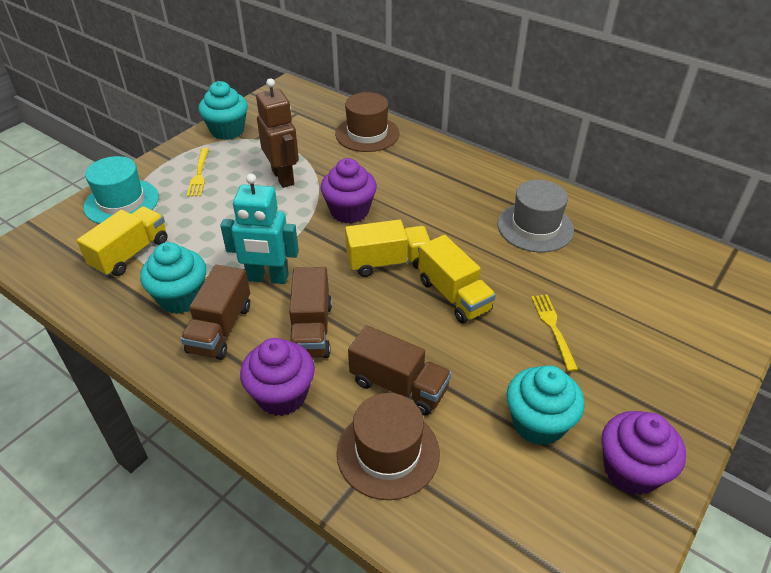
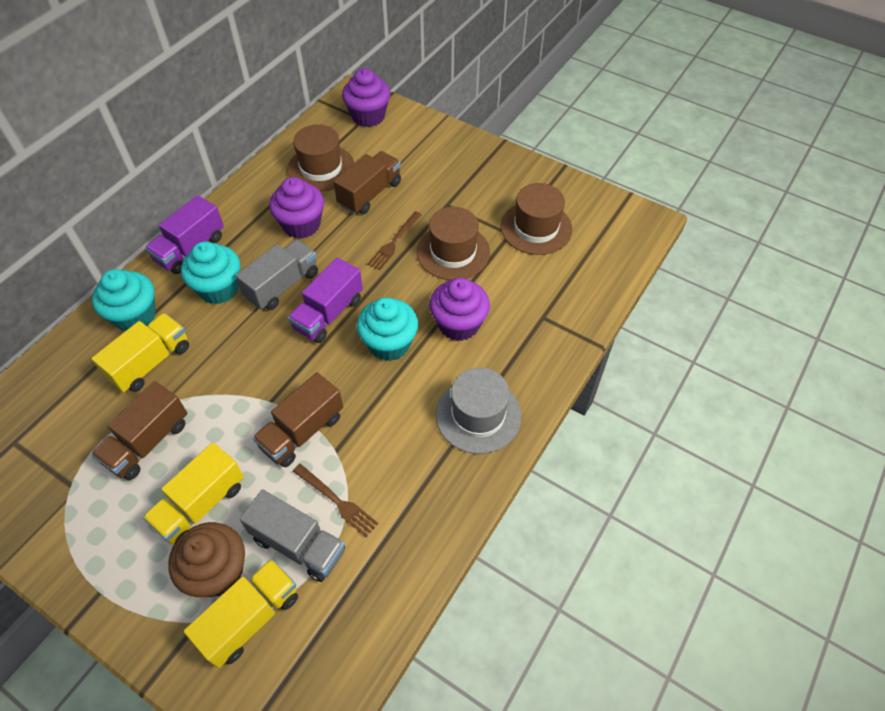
brown cupcake: 0 -> 1
brown fork: 0 -> 2
brown hat: 2 -> 3
brown robot: 1 -> 0
grey truck: 0 -> 2
purple truck: 0 -> 2
turquoise hat: 1 -> 0
turquoise robot: 1 -> 0
yellow fork: 2 -> 0

